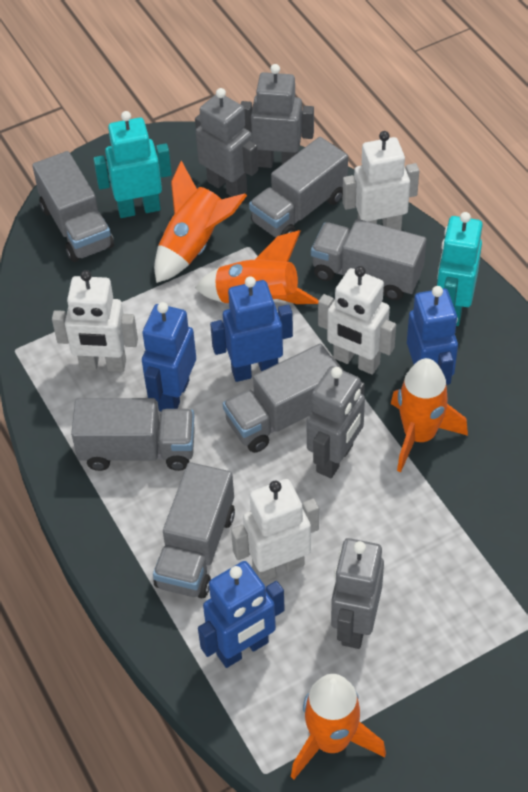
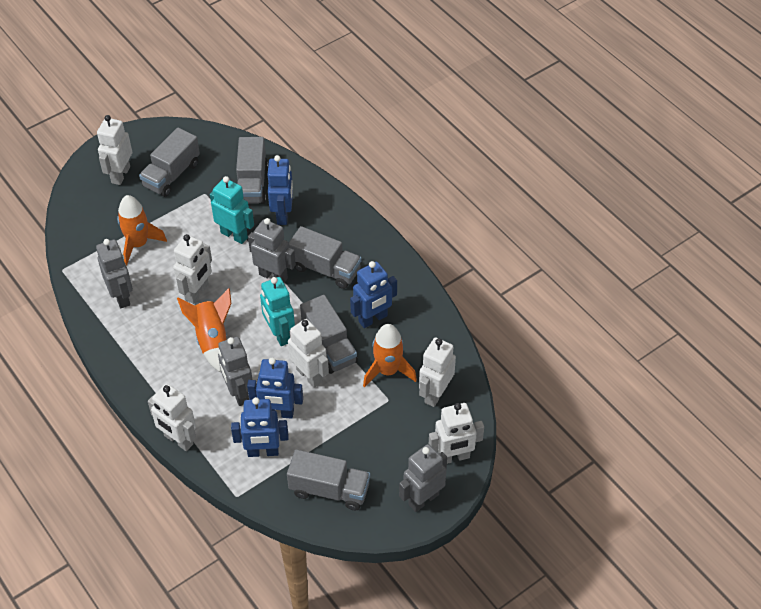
grey truck: 6 -> 5
orange rocket: 4 -> 3
white robot: 4 -> 6

